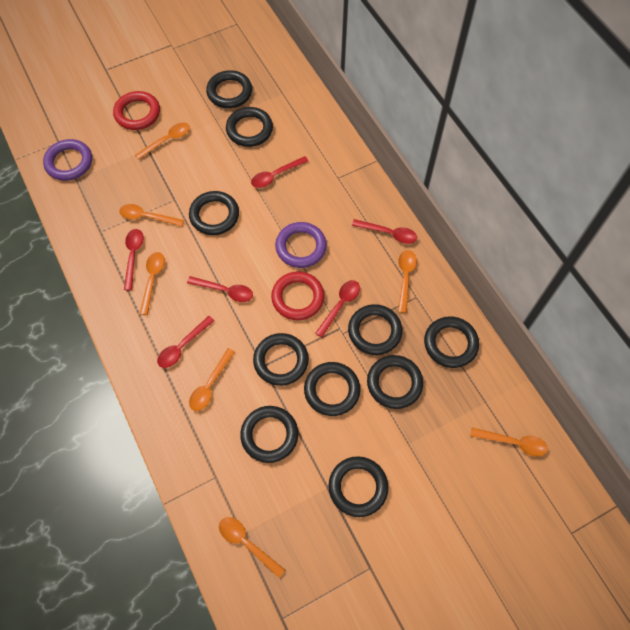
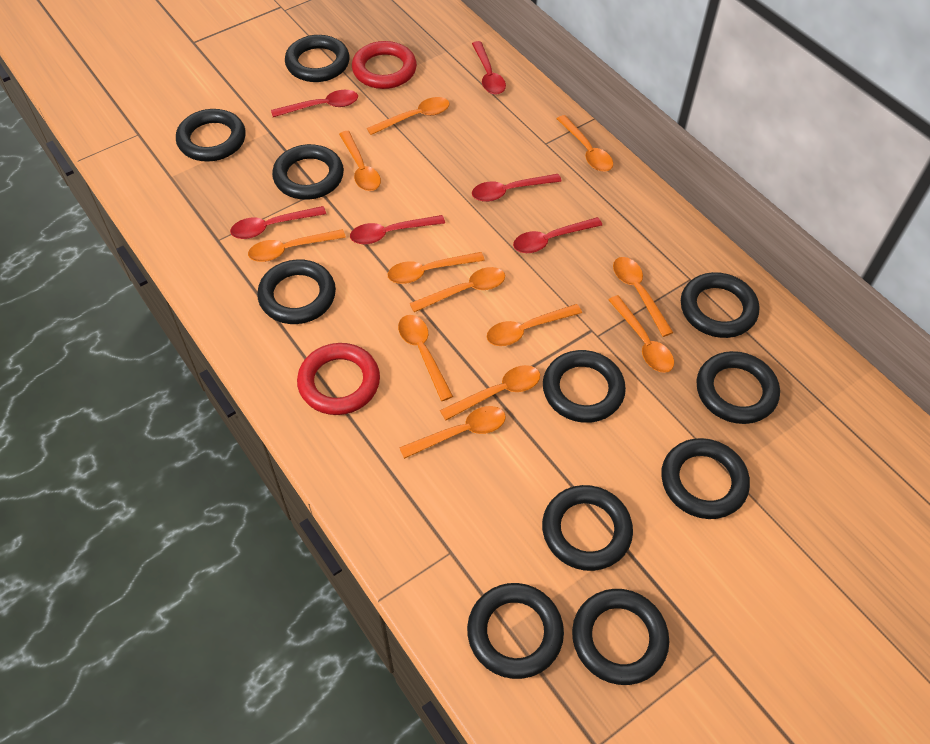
black ring: 10 -> 11
orange spoon: 7 -> 12
purple ring: 2 -> 0

